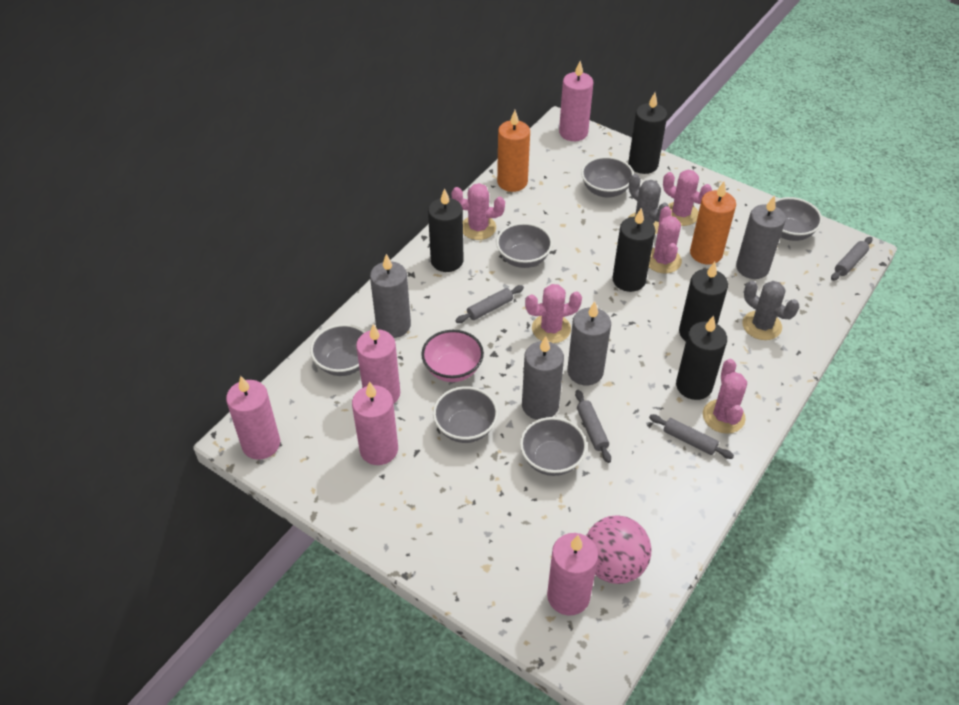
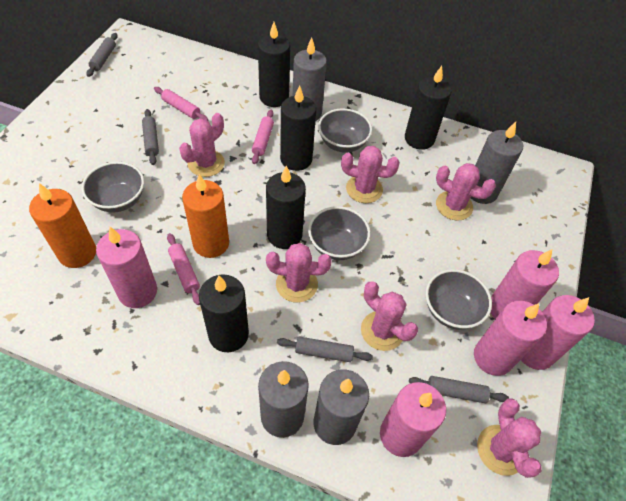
grey bowl: 6 -> 4
grey cactus: 2 -> 0
pink ball: 1 -> 0
pink bowl: 1 -> 0
pink cactus: 5 -> 6
pink rolling pin: 0 -> 3

